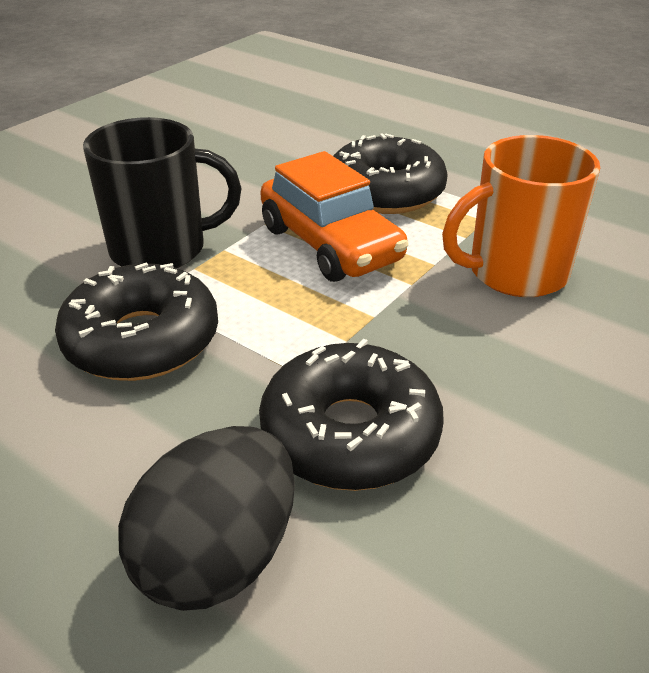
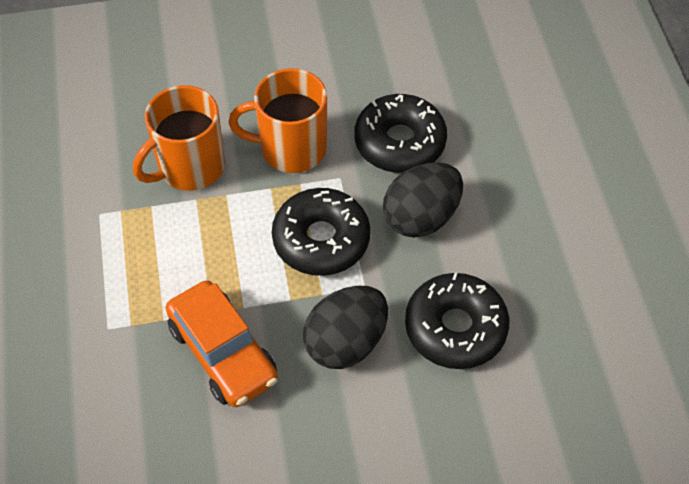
black egg: 1 -> 2
black mug: 1 -> 0
orange mug: 1 -> 2

